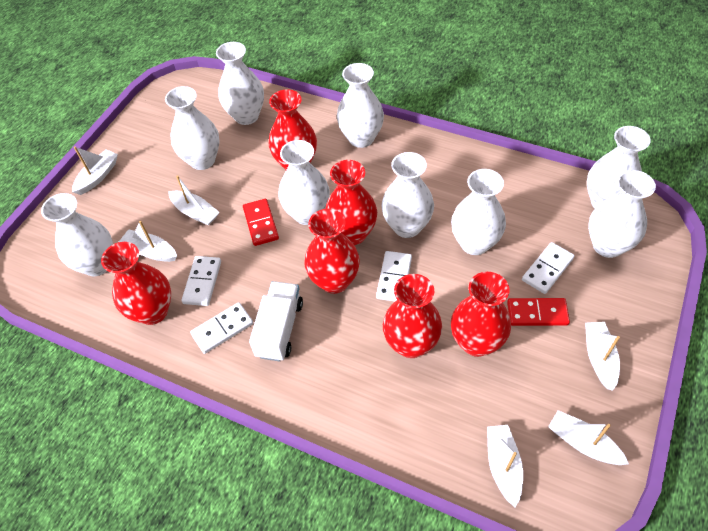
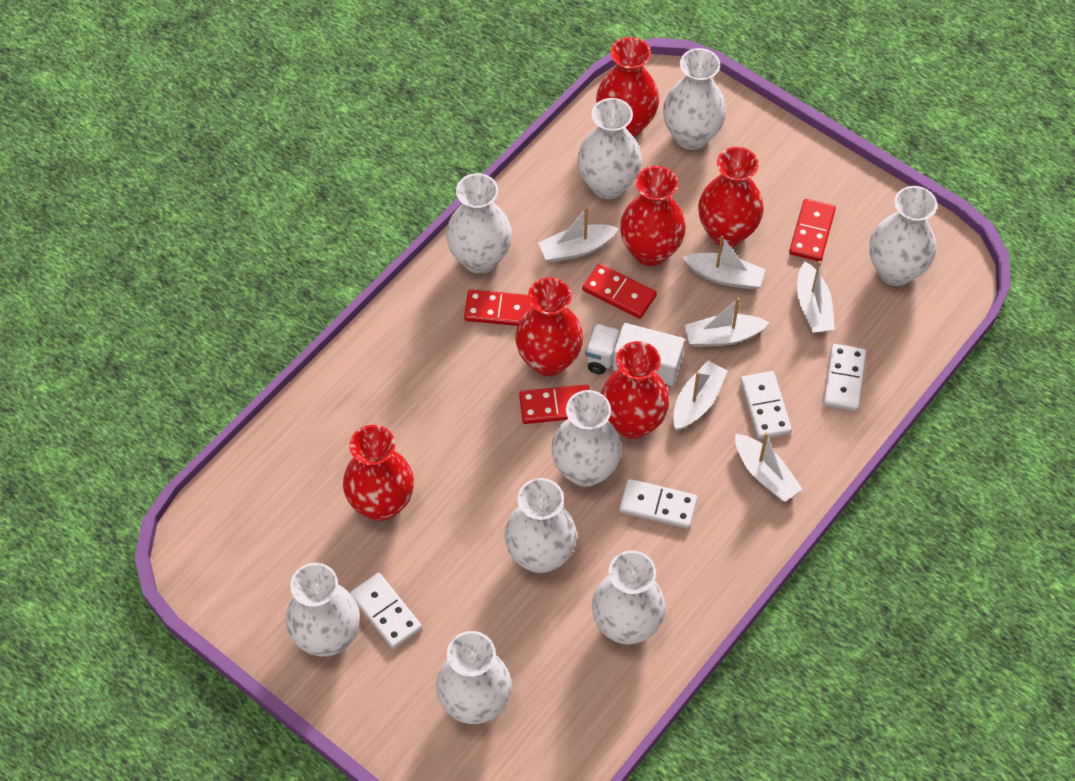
red domino: 2 -> 4

